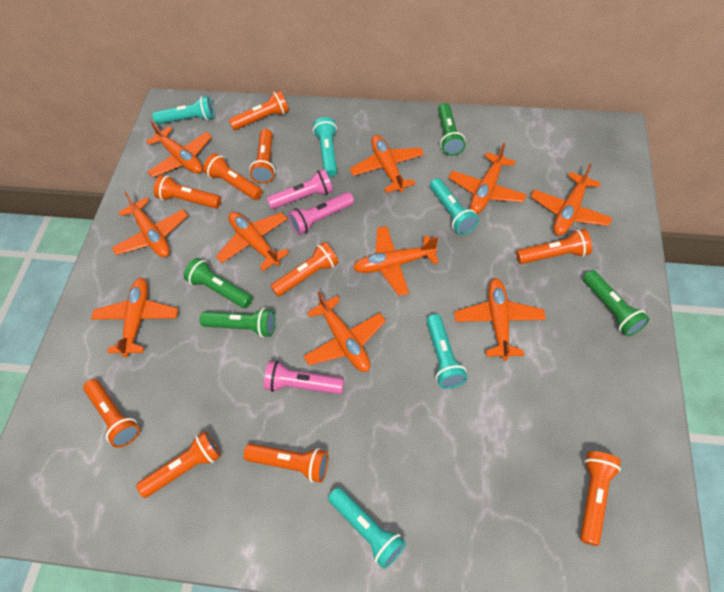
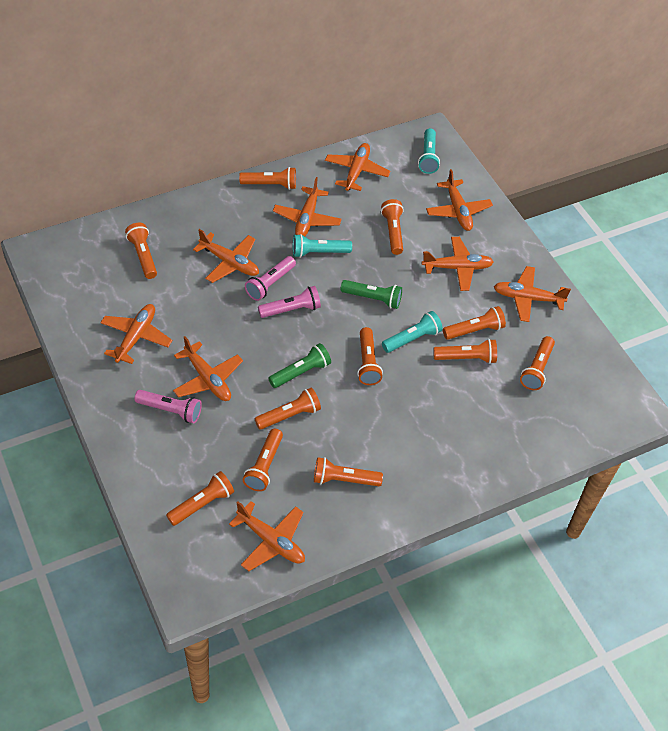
green flashlight: 4 -> 2
orange flashlight: 10 -> 11
orange plane: 10 -> 9
turquoise flashlight: 5 -> 3

